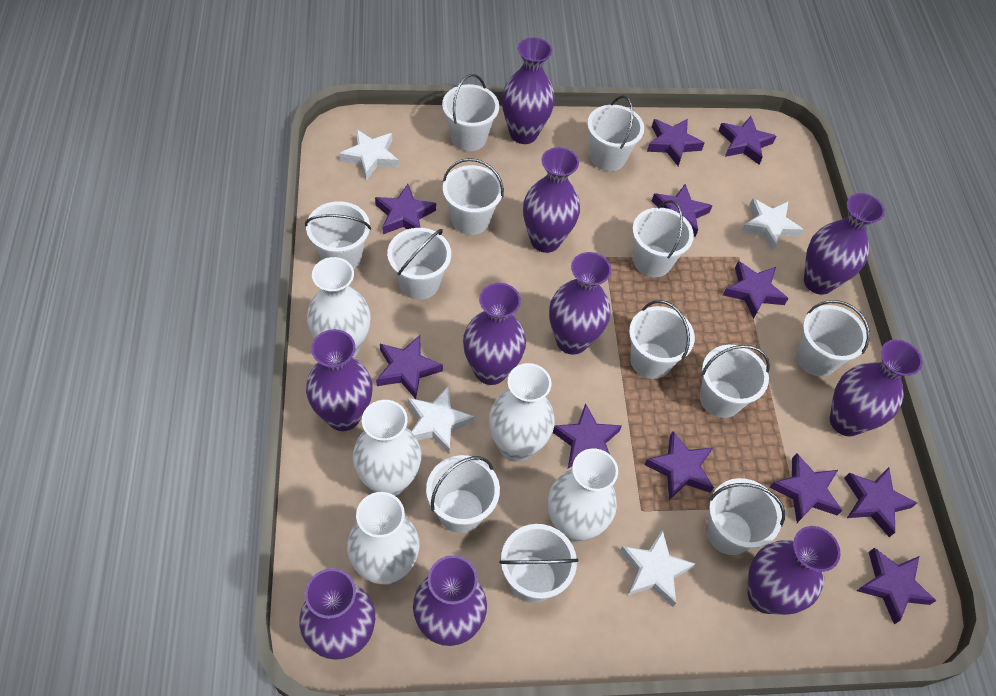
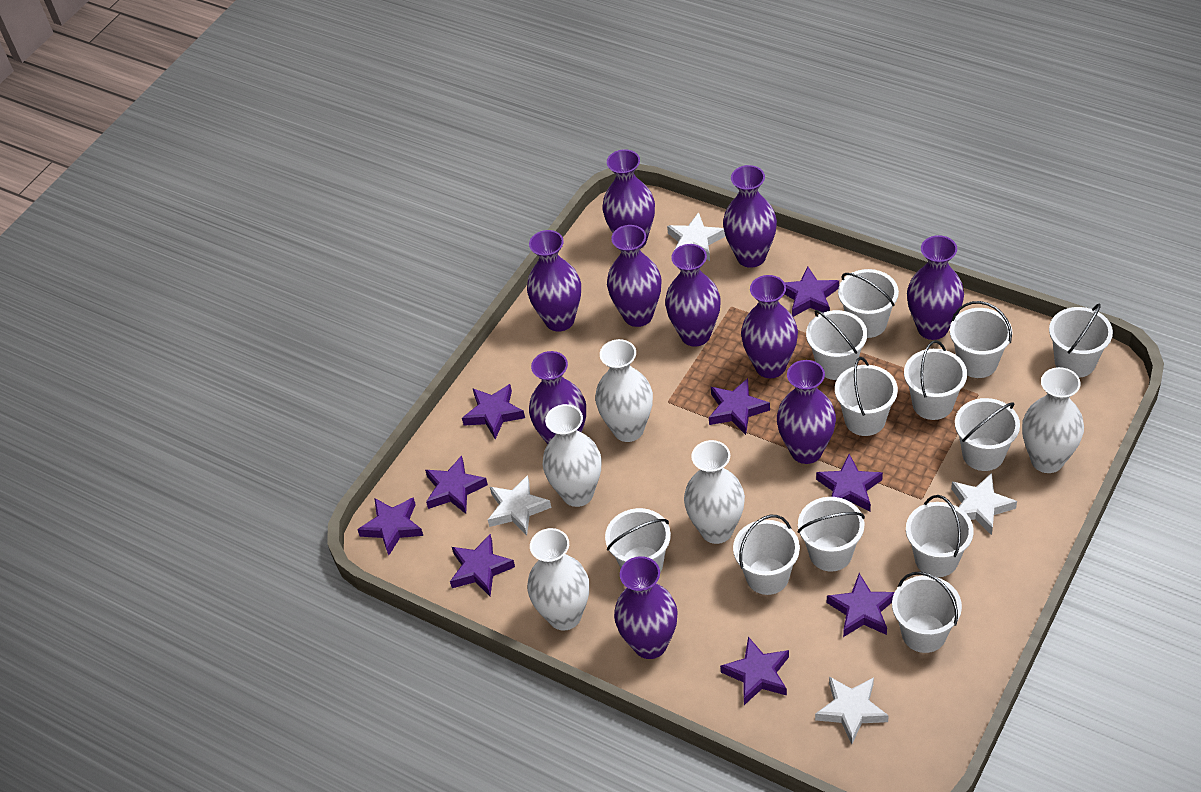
purple star: 11 -> 9

